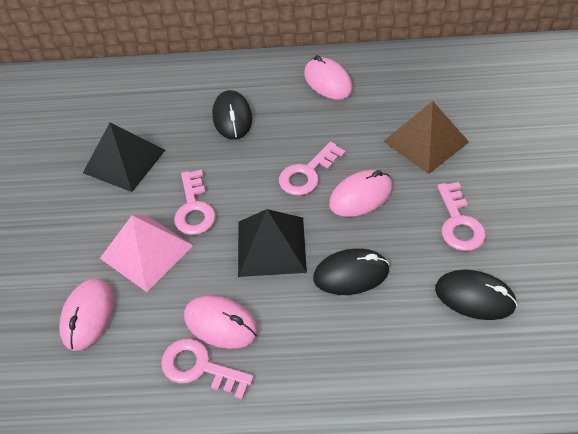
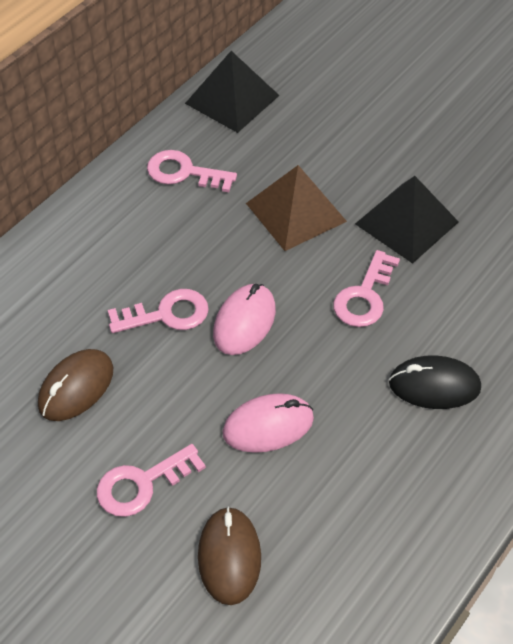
black mouse: 3 -> 1
brown mouse: 0 -> 2
pink mouse: 4 -> 2
pink pyramid: 1 -> 0

